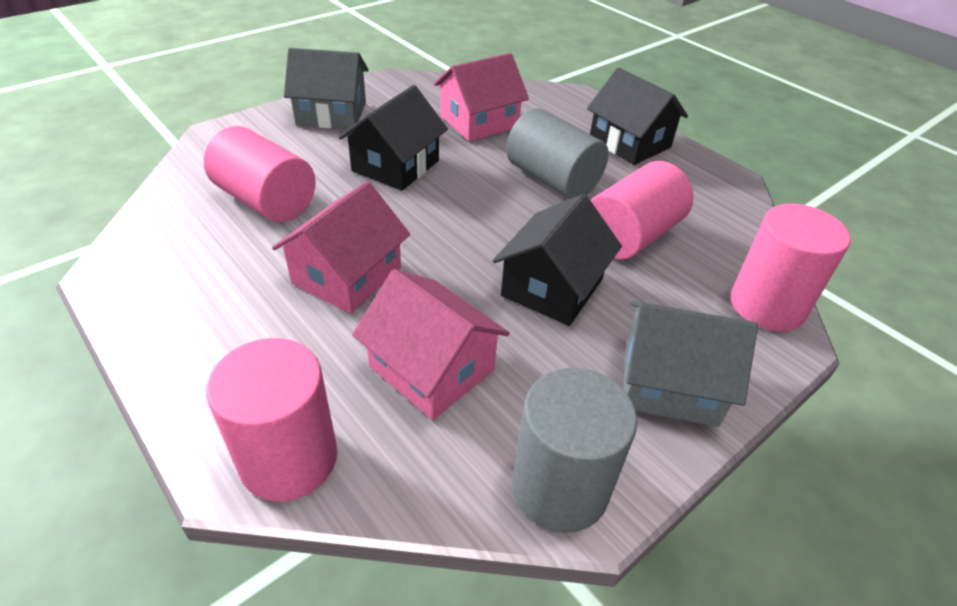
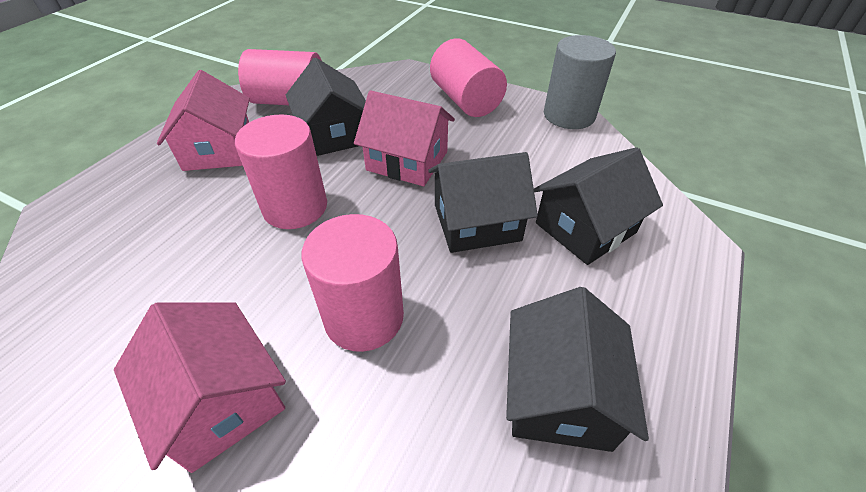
black house: 3 -> 4
grey cylinder: 2 -> 1
grey house: 2 -> 0

